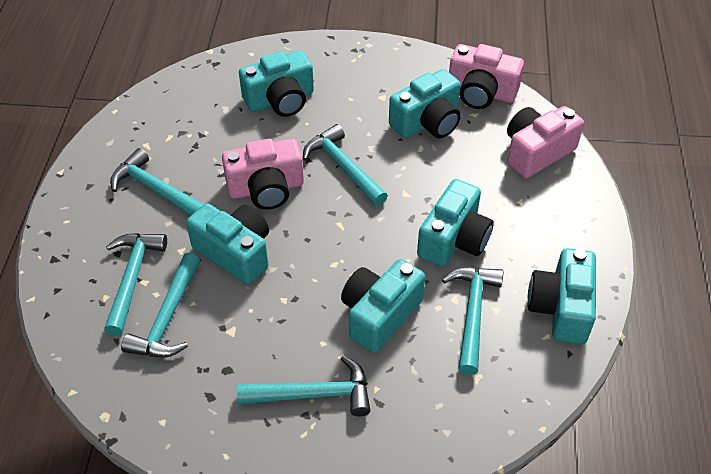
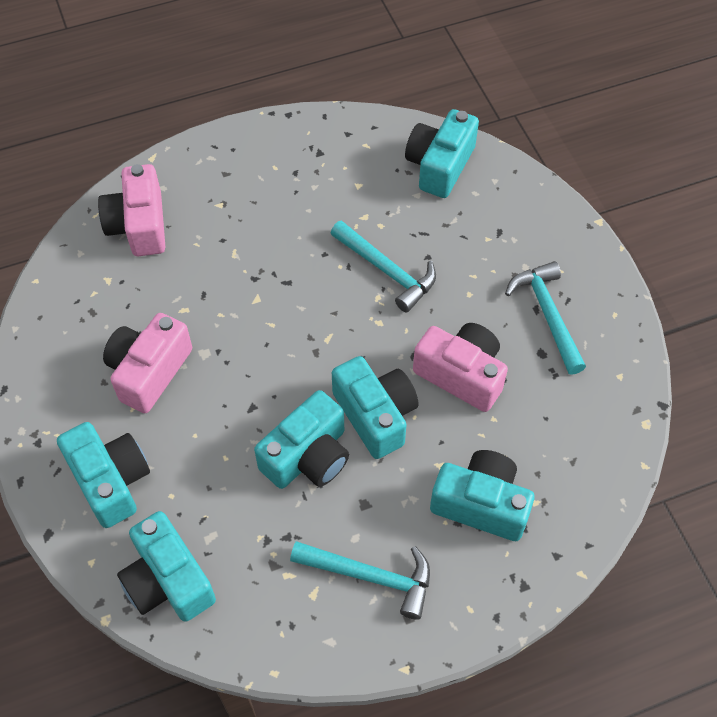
turquoise hammer: 6 -> 3

